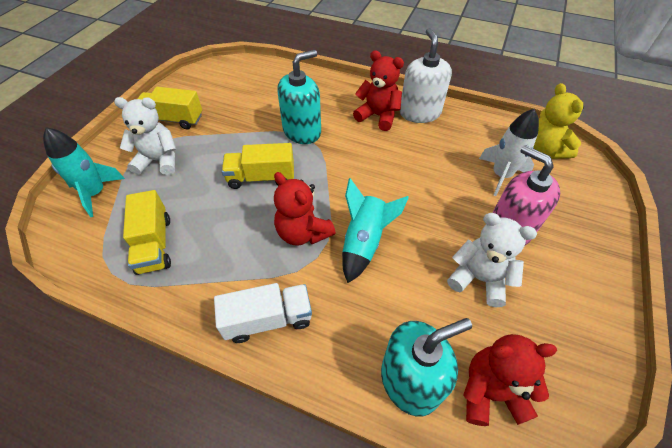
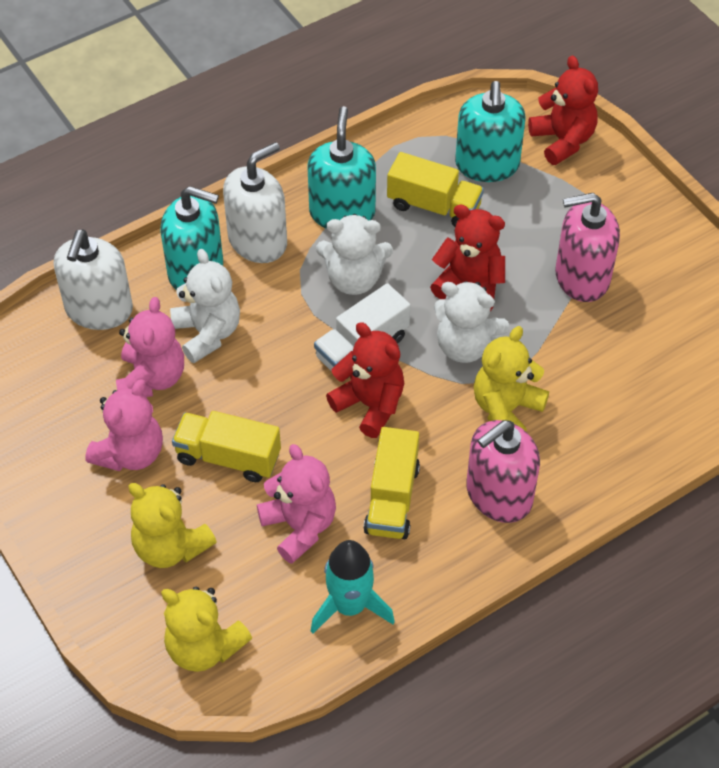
pink soap dispenser: 1 -> 2
pink teddy bear: 0 -> 3
turquoise rocket: 2 -> 1
turquoise soap dispenser: 2 -> 3
white rocket: 1 -> 0
white soap dispenser: 1 -> 2
white teddy bear: 2 -> 3
yellow teddy bear: 1 -> 3

